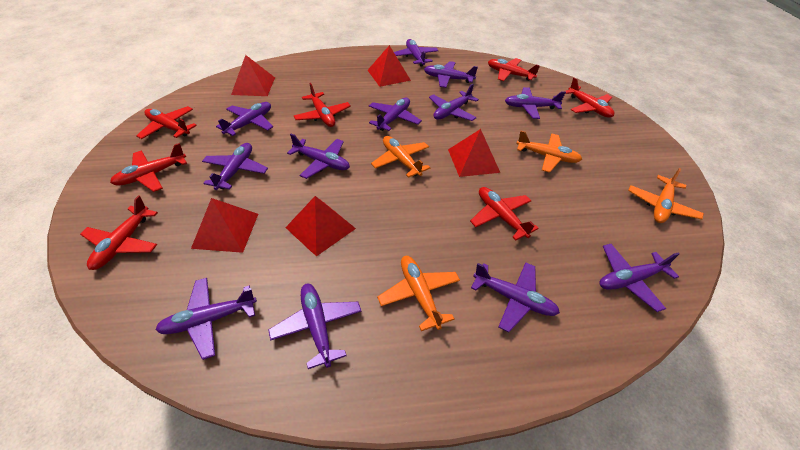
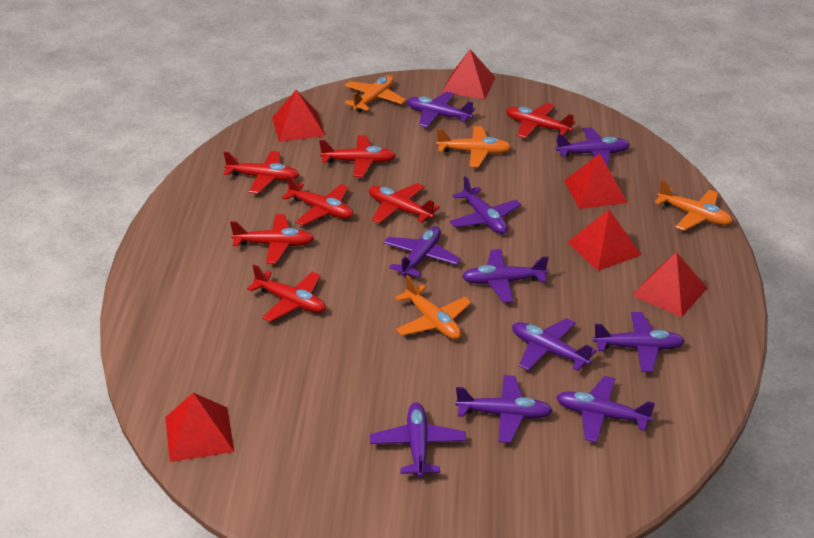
purple plane: 12 -> 10
red pyramid: 5 -> 6

